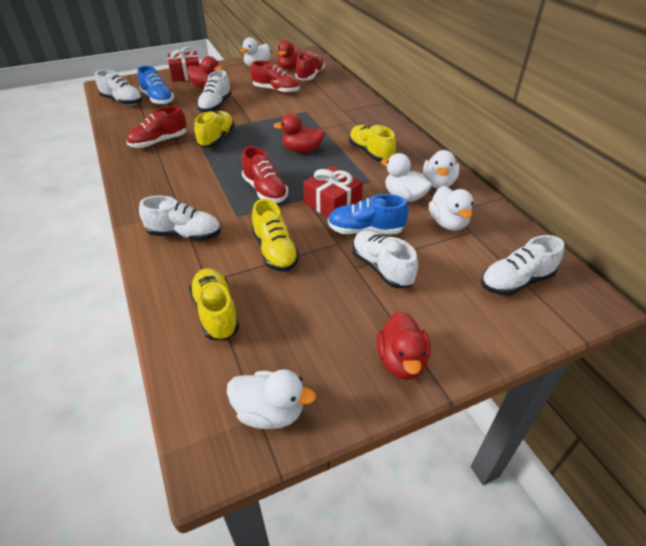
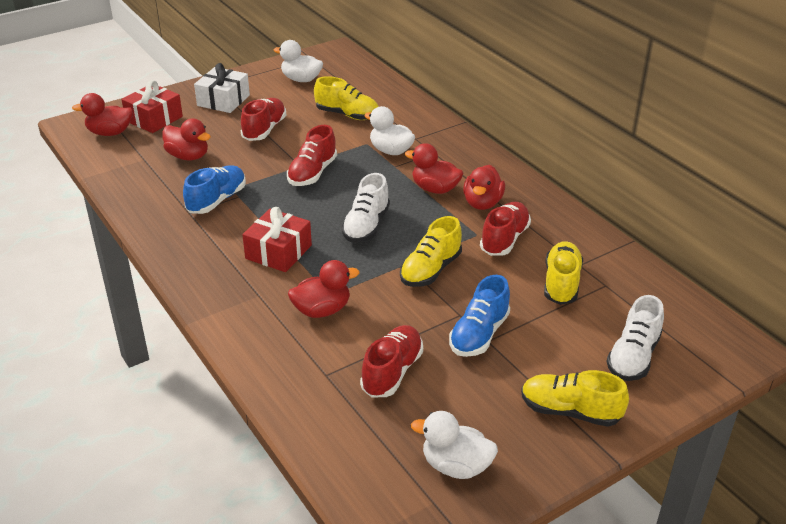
red duck: 4 -> 5
white duck: 5 -> 3
white gift: 0 -> 1
white shoe: 5 -> 2

